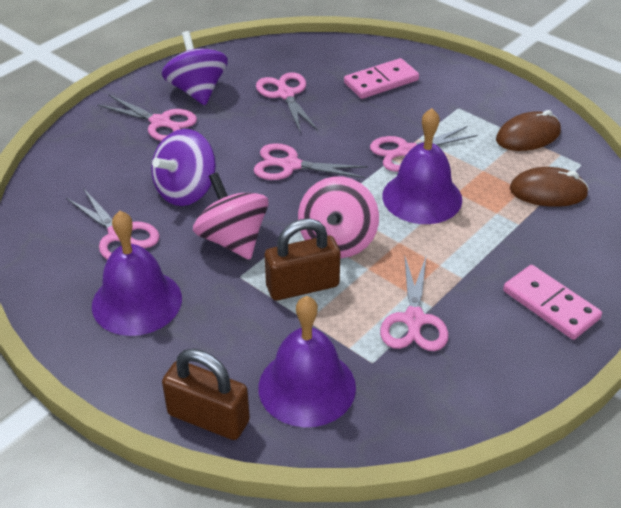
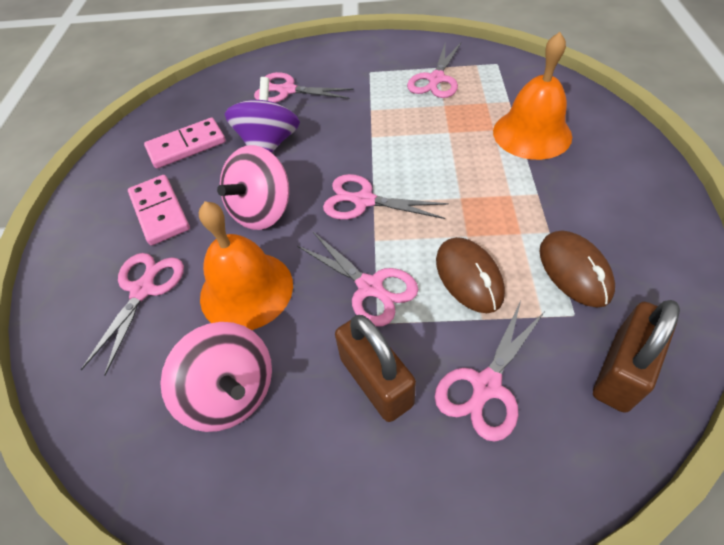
orange bell: 0 -> 2
purple bell: 3 -> 0
purple spinning top: 2 -> 1

